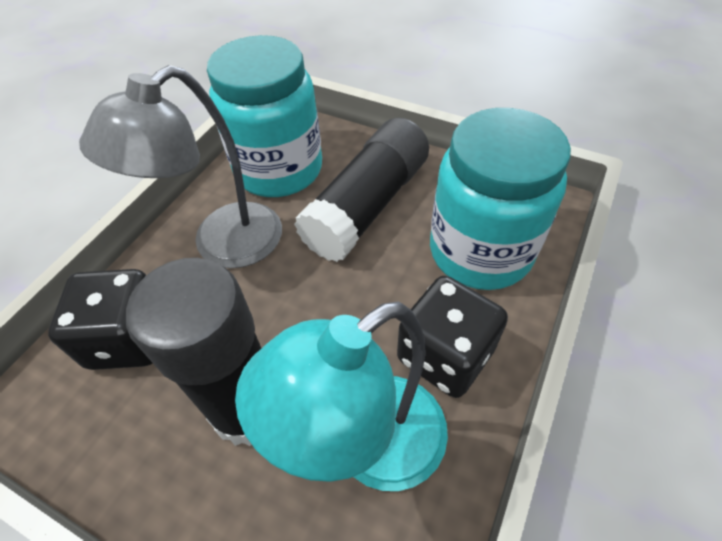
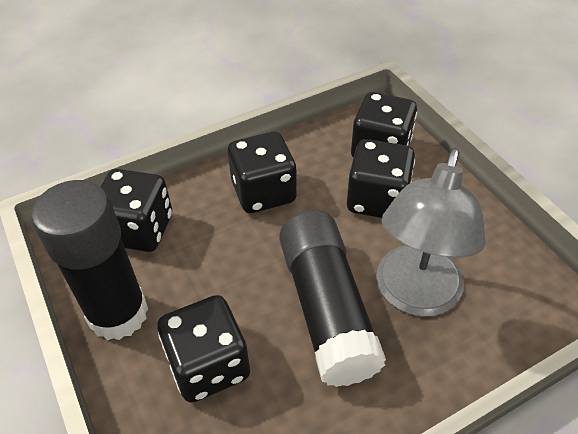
black dice: 2 -> 5
turquoise jar: 2 -> 0
turquoise lamp: 1 -> 0

